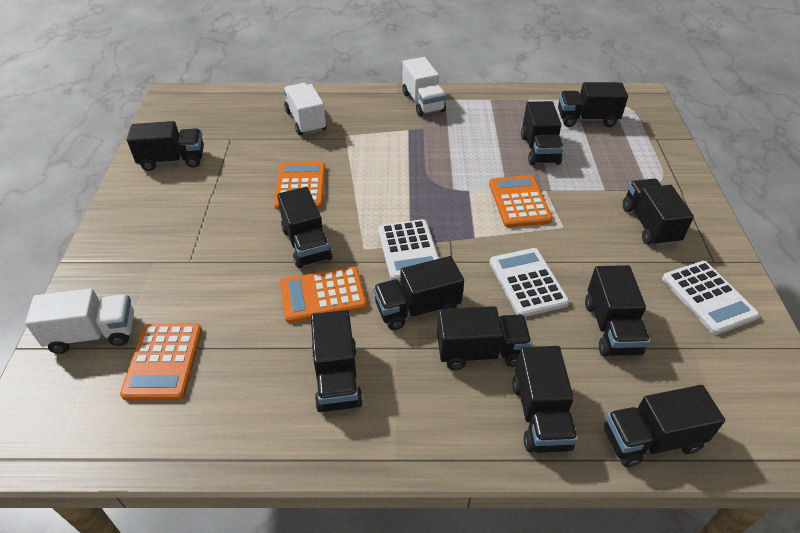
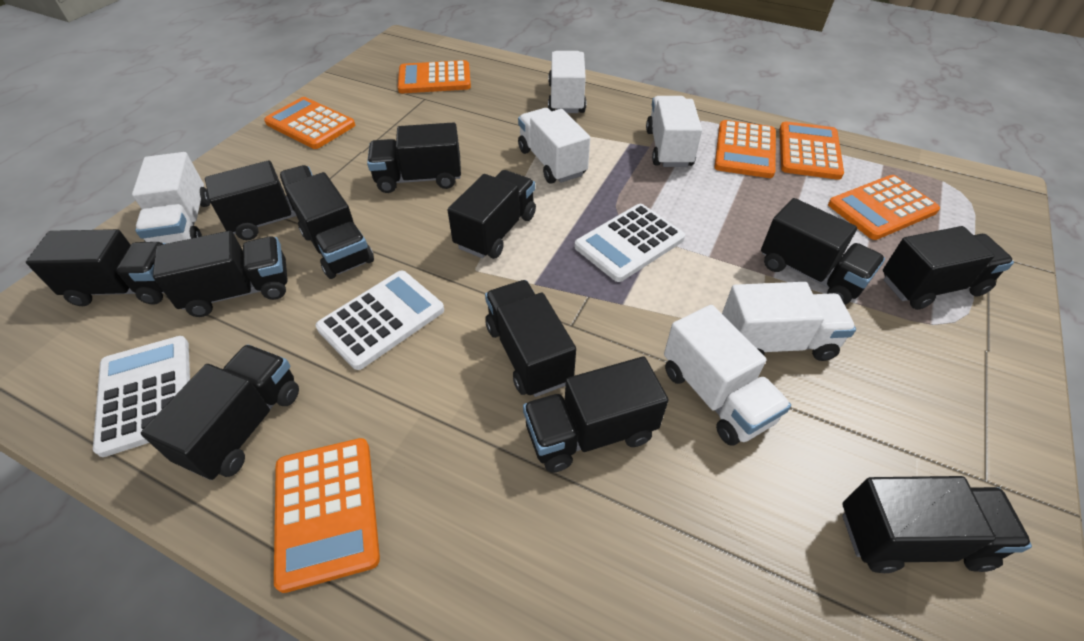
black truck: 11 -> 12
orange calculator: 4 -> 6
white truck: 3 -> 6

